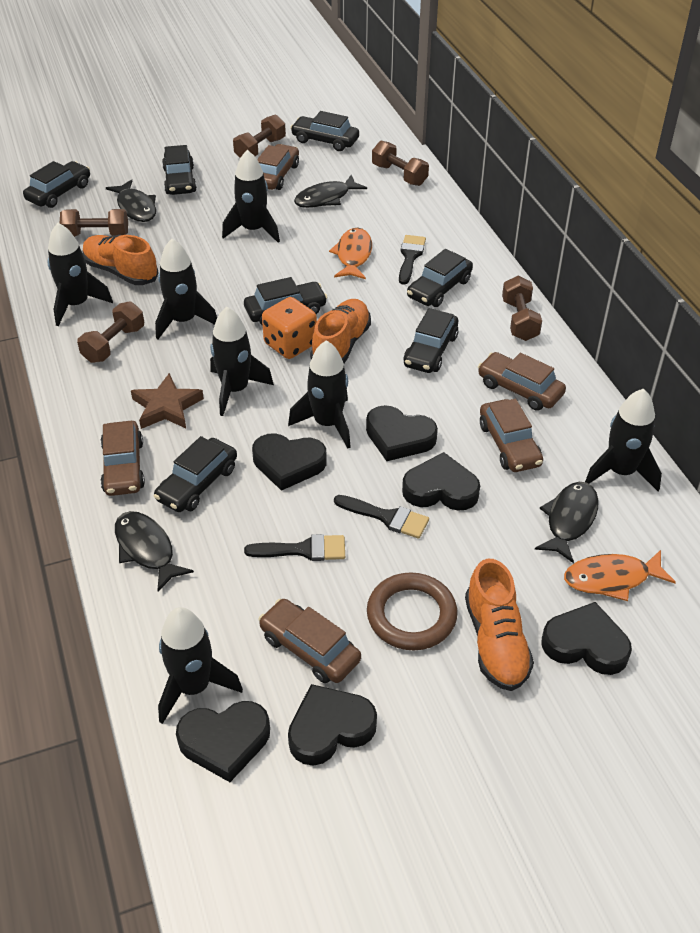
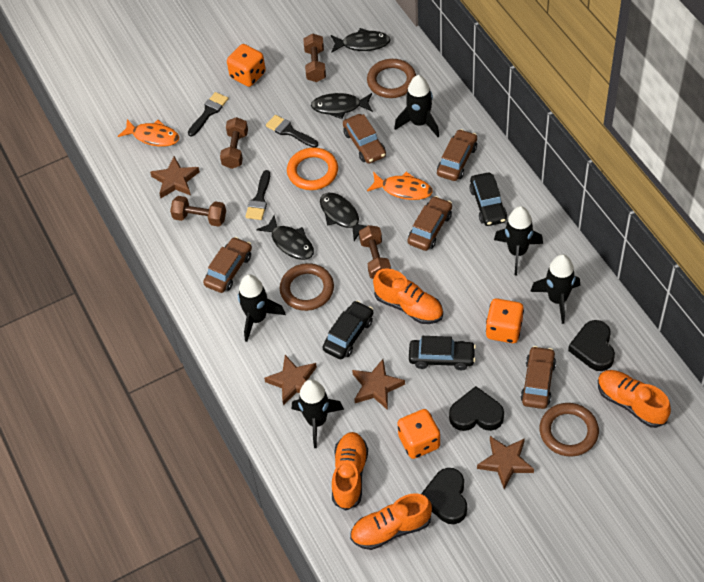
black car: 7 -> 3
black heart: 6 -> 3
black rocket: 7 -> 5
brown dumbbell: 5 -> 4
brown ring: 1 -> 3
brown star: 1 -> 4
orange dice: 1 -> 3
orange ring: 0 -> 1
orange shoe: 3 -> 4

